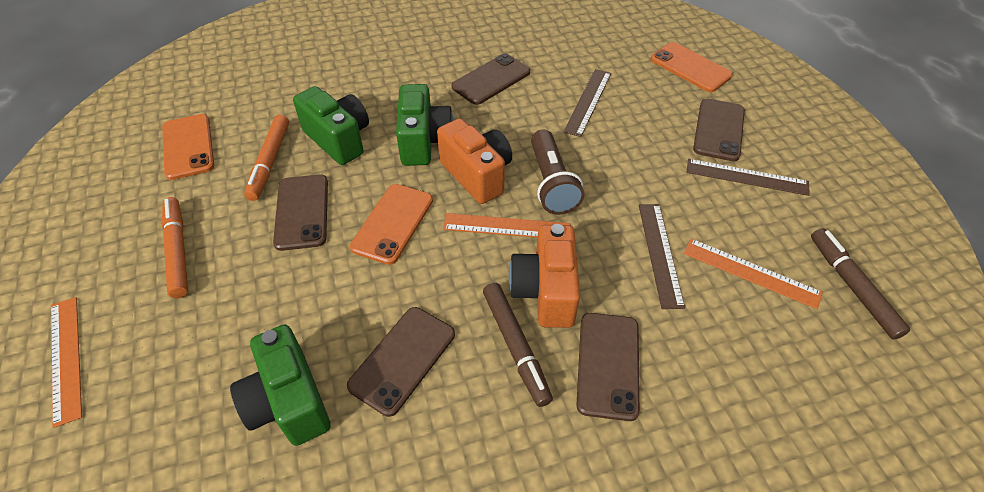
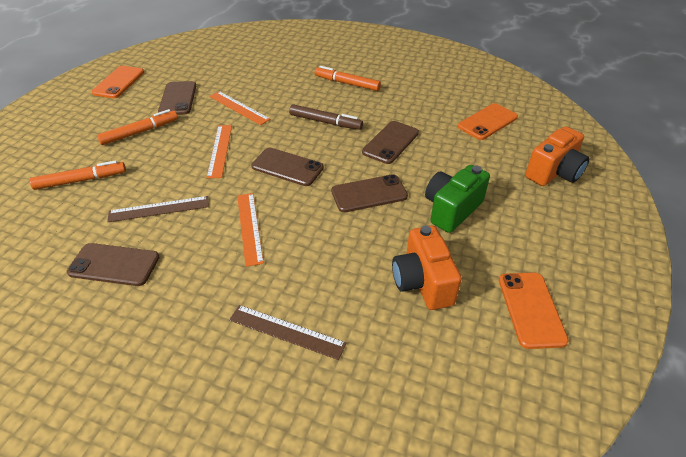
brown flashlight: 1 -> 0
brown marker: 2 -> 1
brown ruler: 3 -> 2
green camera: 3 -> 1
orange marker: 2 -> 3

